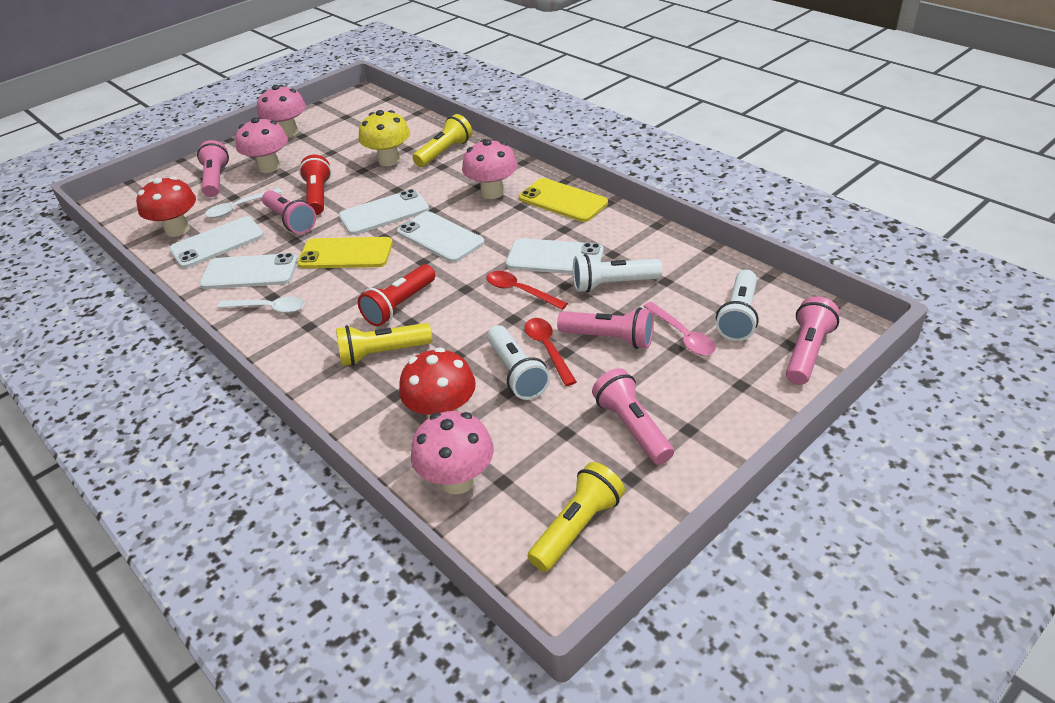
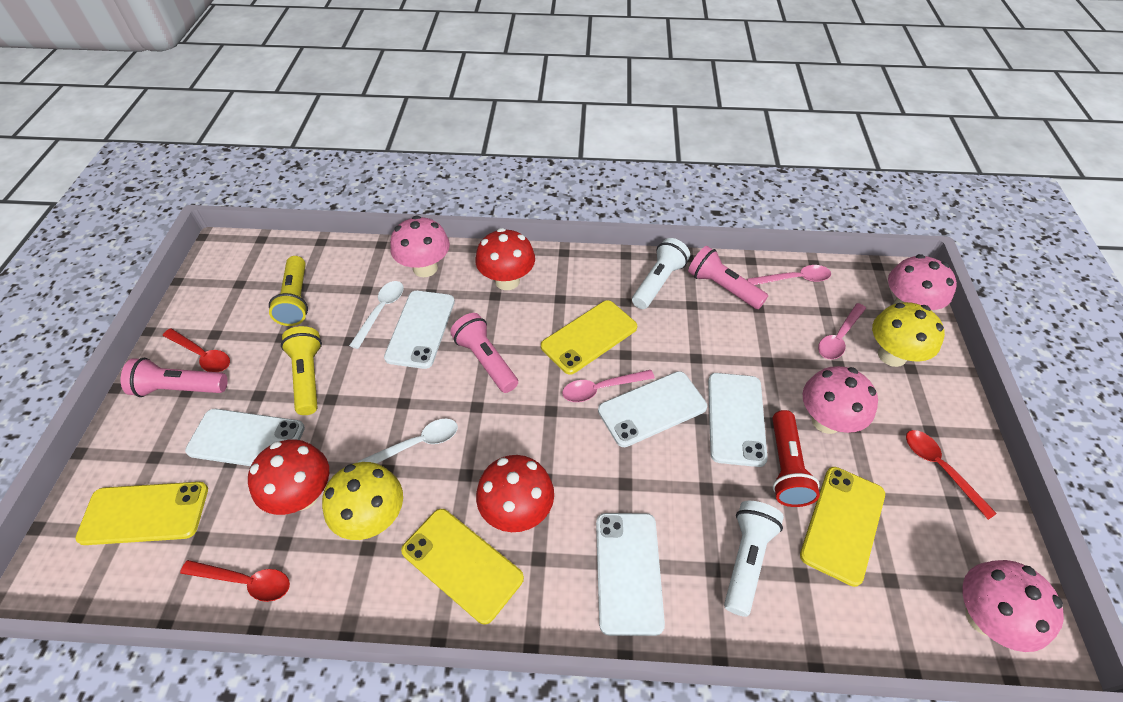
pink flashlight: 5 -> 3
pink spoon: 1 -> 3
red flashlight: 2 -> 1
red mushroom: 2 -> 3
red spoon: 2 -> 3
white flashlight: 3 -> 2
yellow flashlight: 3 -> 2
yellow mushroom: 1 -> 2
yellow phone: 2 -> 4

